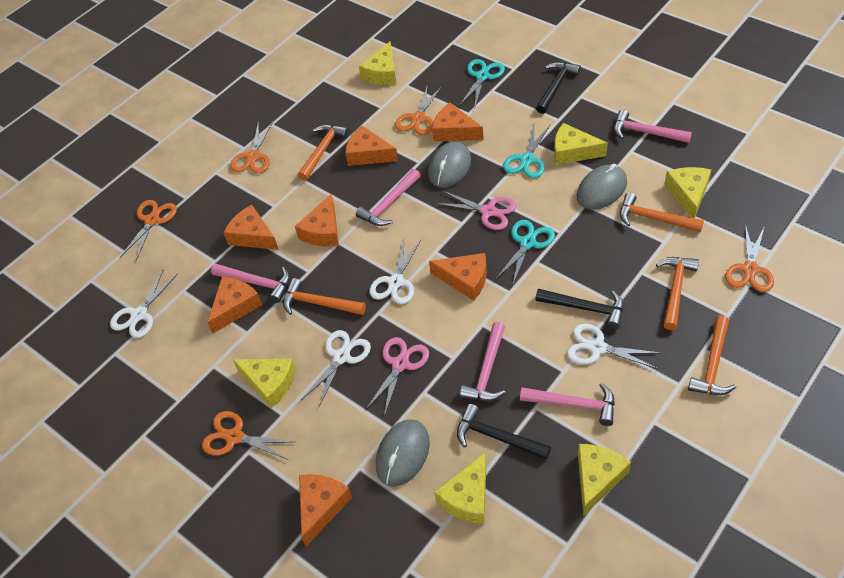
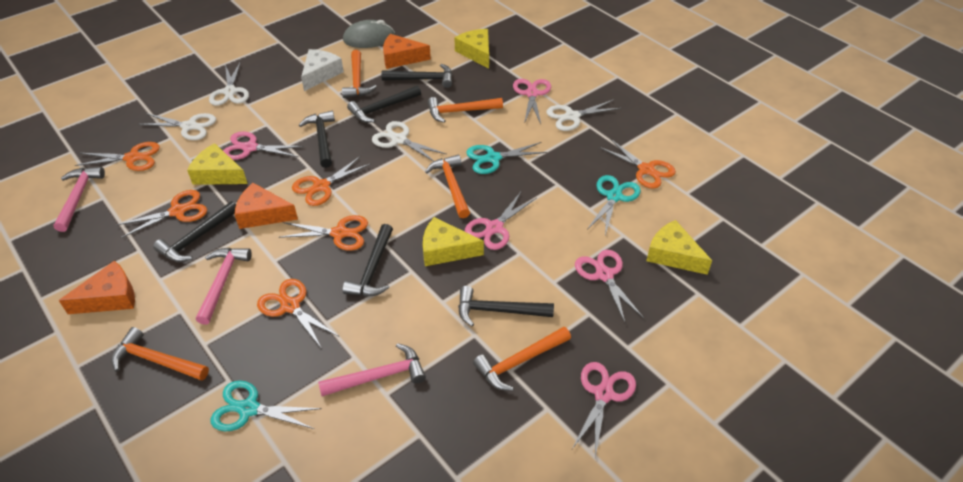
black hammer: 3 -> 6
grey mouse: 3 -> 1
orange cheese: 7 -> 3
orange scissors: 5 -> 6
pink hammer: 5 -> 3
pink scissors: 2 -> 5
white cheese: 0 -> 1
yellow cheese: 6 -> 4

